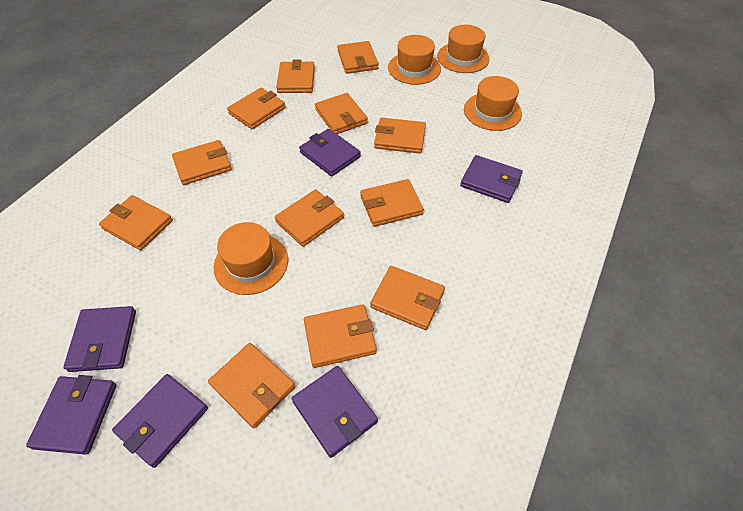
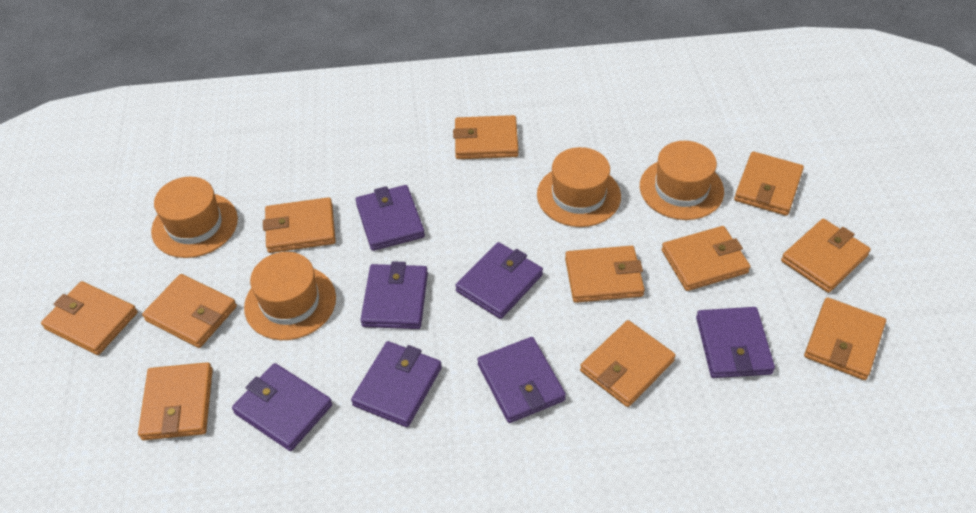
orange wallet: 12 -> 11
purple wallet: 6 -> 7

